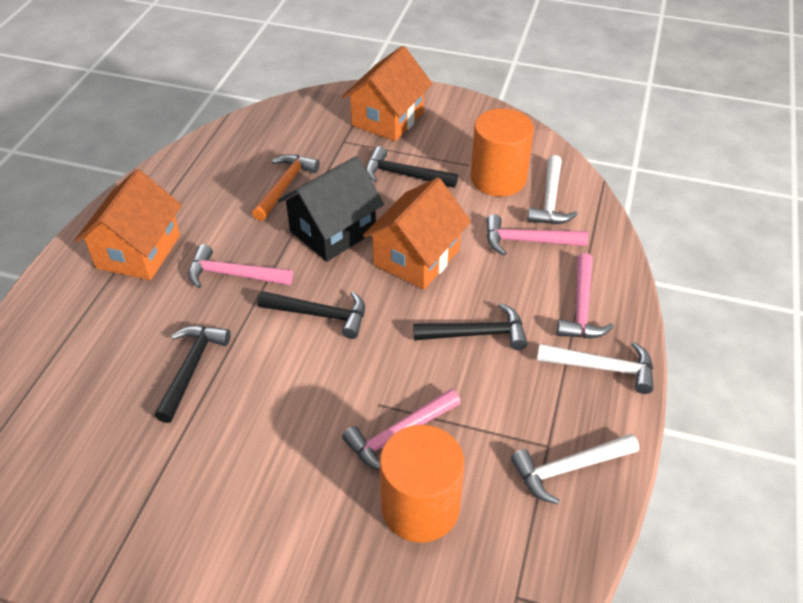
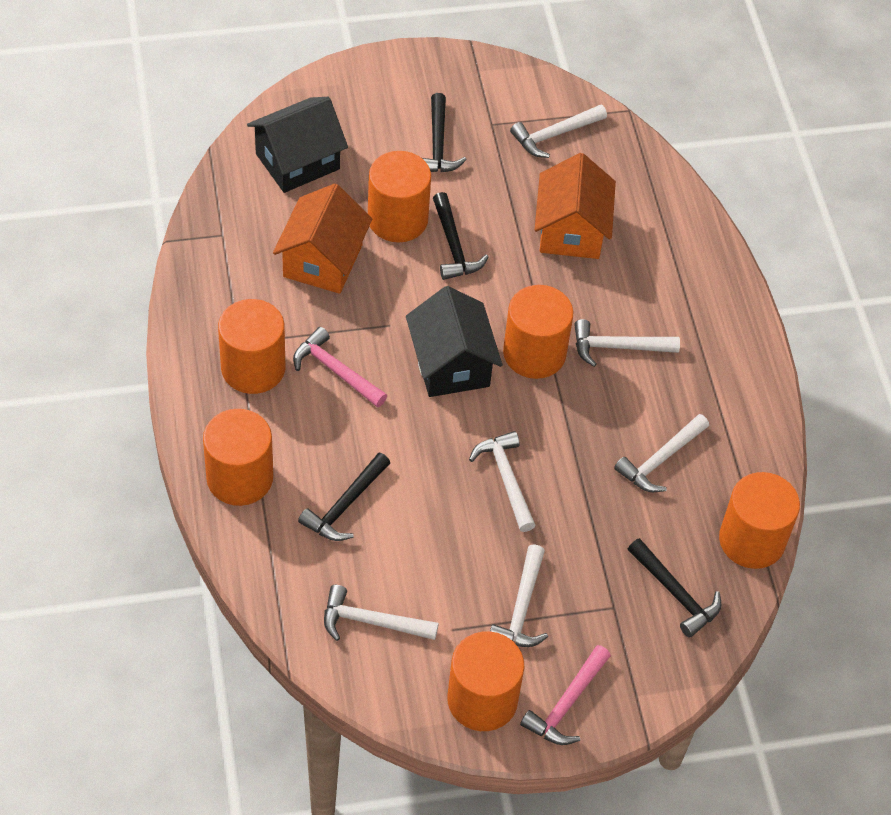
black house: 1 -> 2
orange cylinder: 2 -> 6
orange hammer: 1 -> 0
orange house: 3 -> 2
pink hammer: 4 -> 2
white hammer: 3 -> 6

